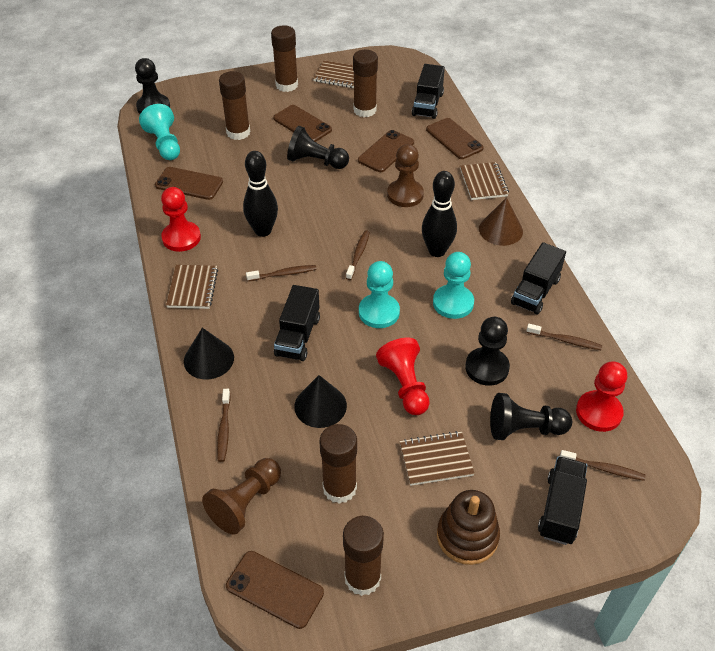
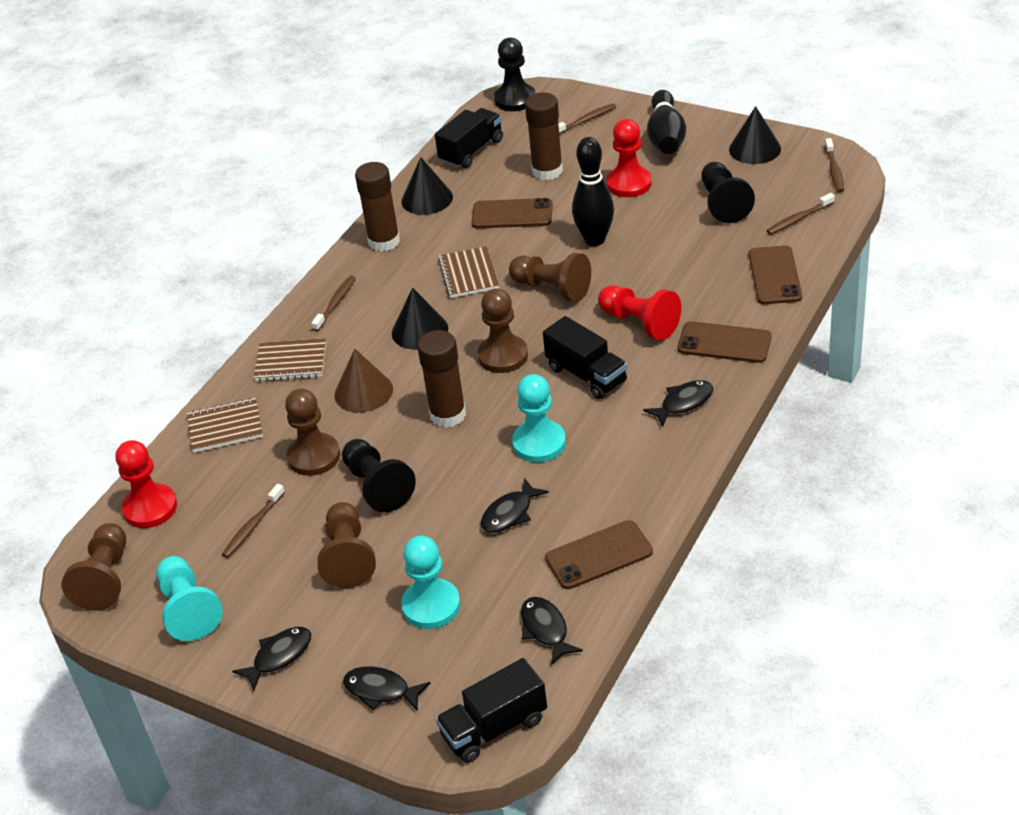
black cone: 2 -> 3
black fish: 0 -> 5
black pawn: 4 -> 3
black truck: 4 -> 3
brown glue stick: 5 -> 3
brown notebook: 4 -> 3
brown pawn: 2 -> 5
brown phone: 5 -> 4
brown stacking toy: 1 -> 0

